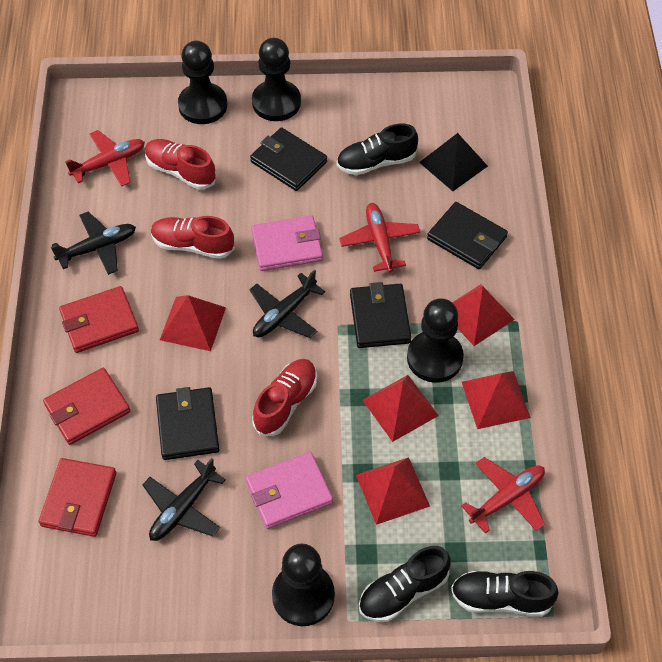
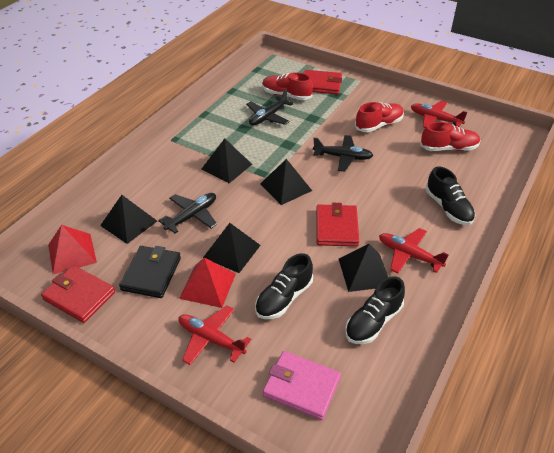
black pawn: 4 -> 0
black pyramid: 1 -> 5
black wallet: 4 -> 1
pink wallet: 2 -> 1
red pyramid: 5 -> 2

